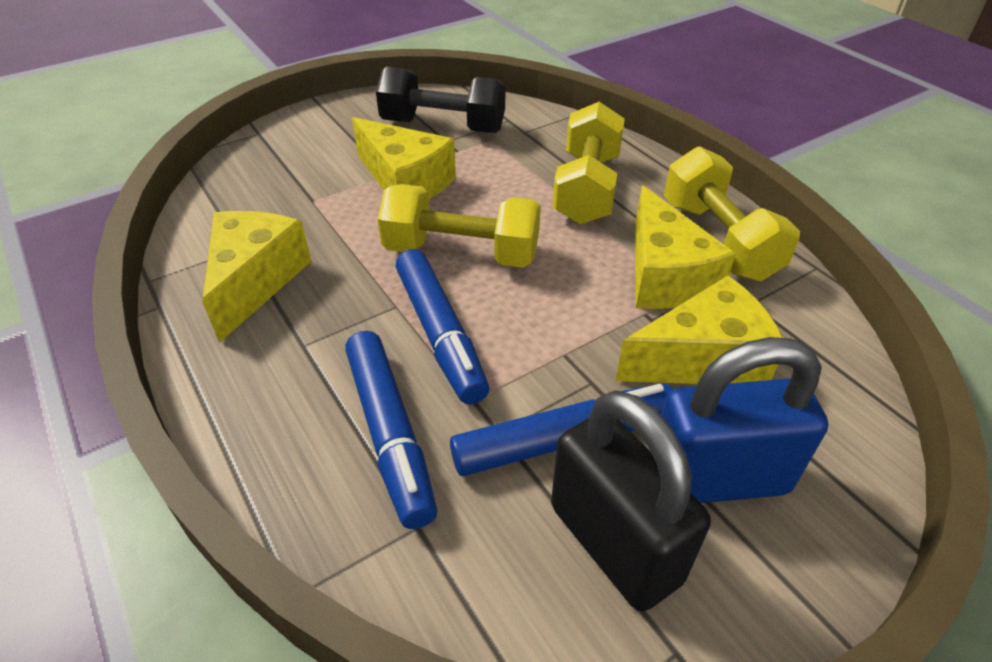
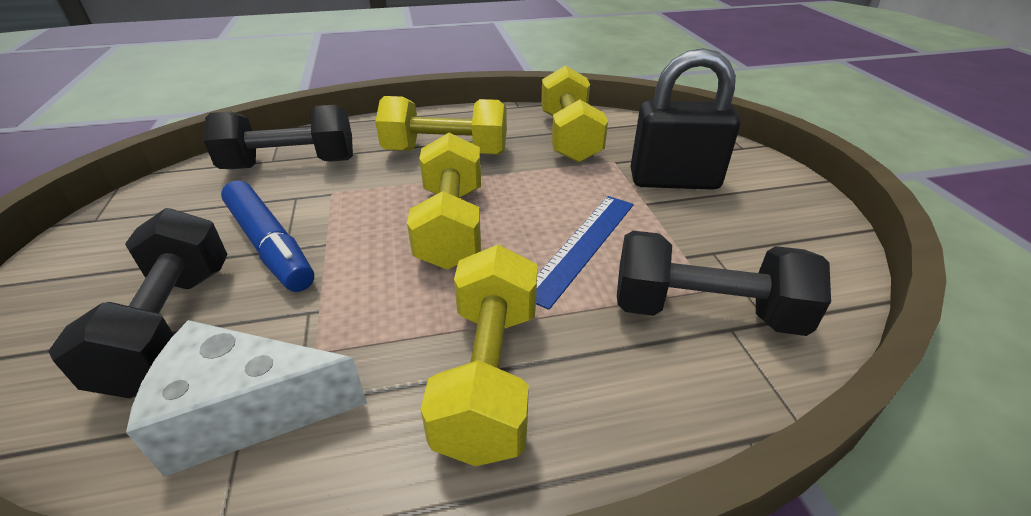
black dumbbell: 1 -> 3
blue marker: 3 -> 1
blue padlock: 1 -> 0
blue ruler: 0 -> 1
white cheese: 0 -> 1
yellow cheese: 4 -> 0
yellow dumbbell: 3 -> 4

